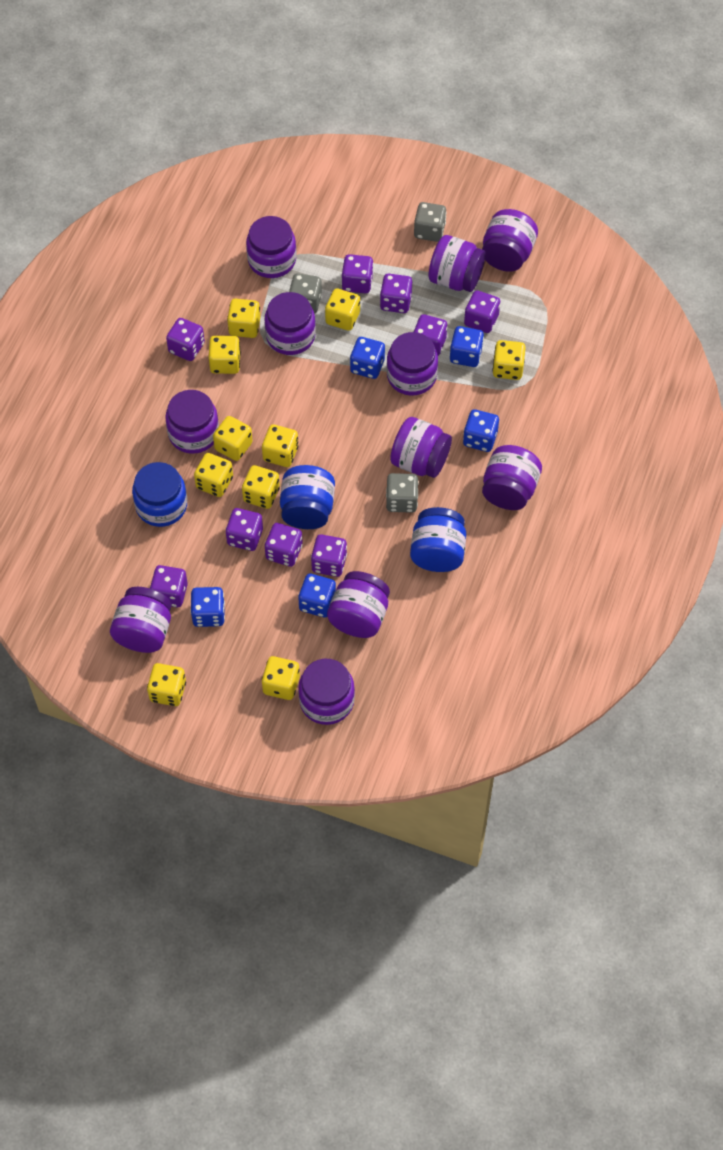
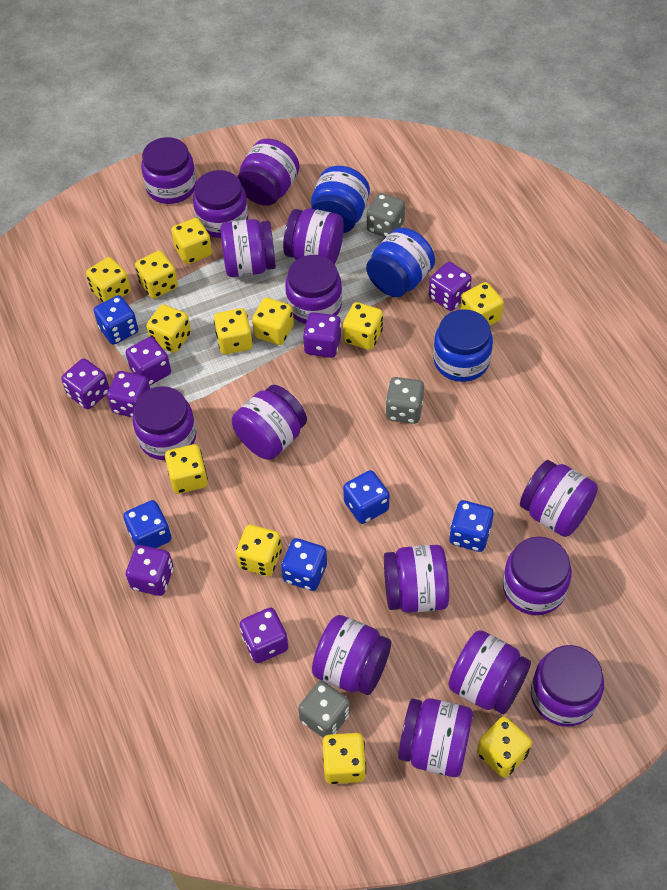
purple dice: 9 -> 7
purple jar: 11 -> 15
yellow dice: 10 -> 12

